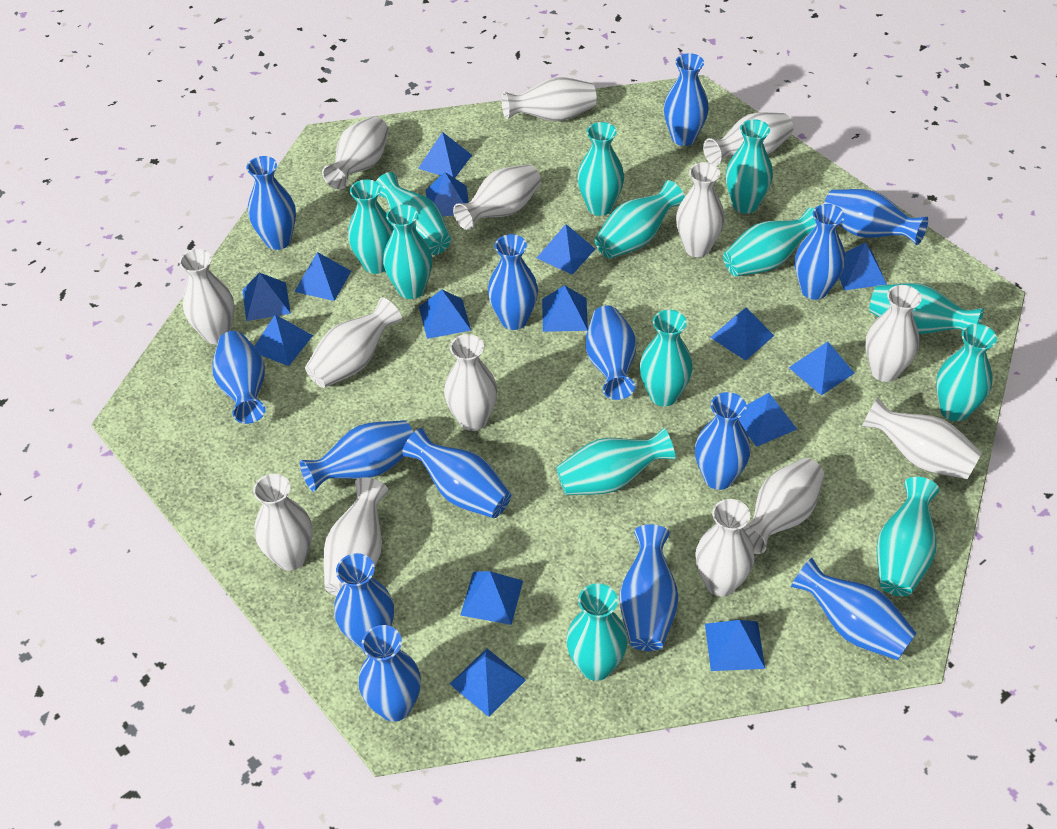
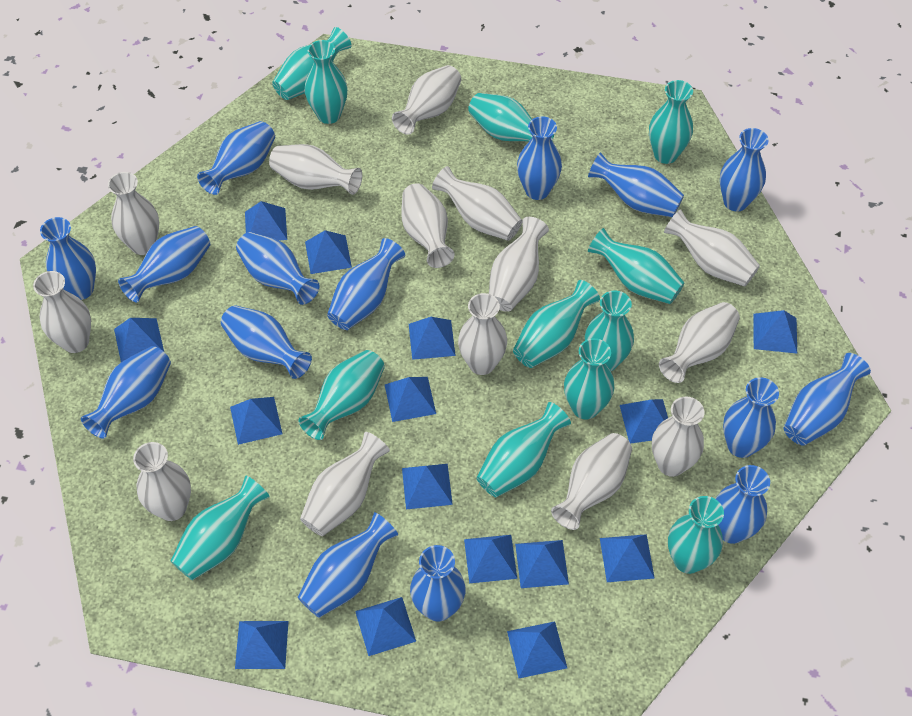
blue vase: 14 -> 15
turquoise vase: 13 -> 12

